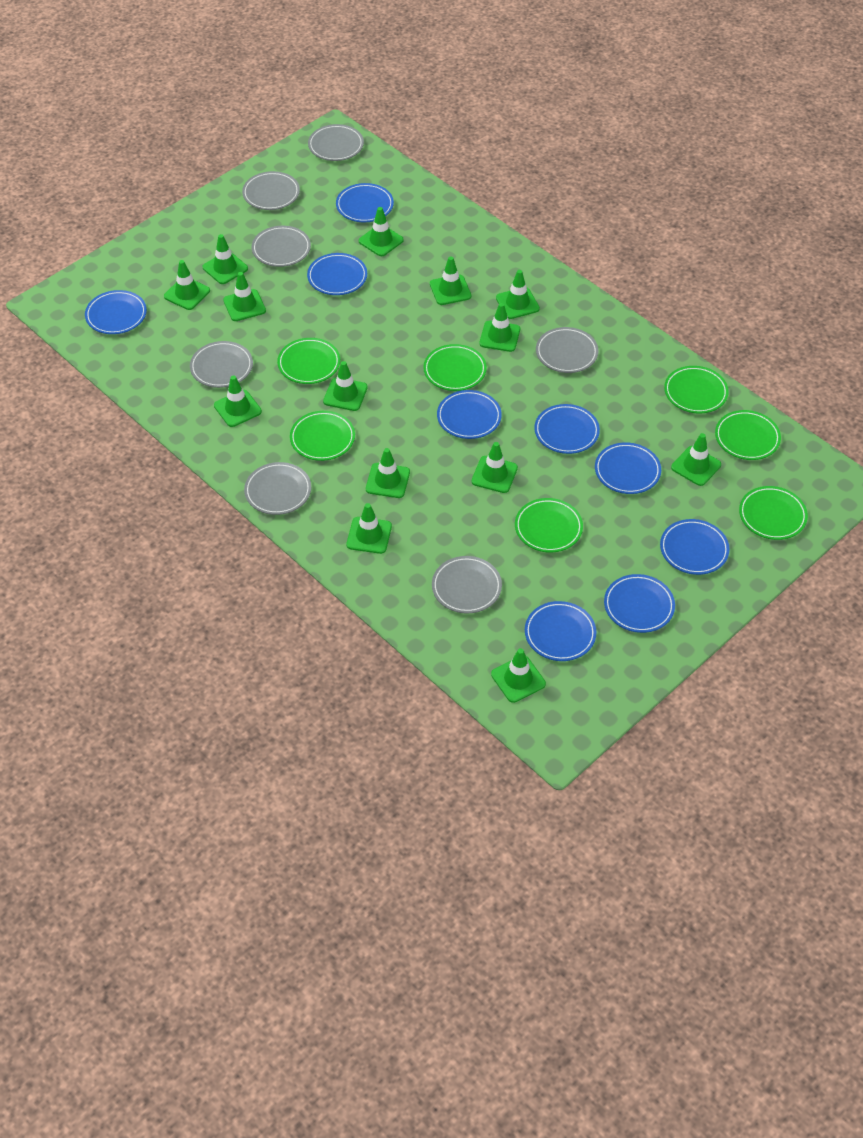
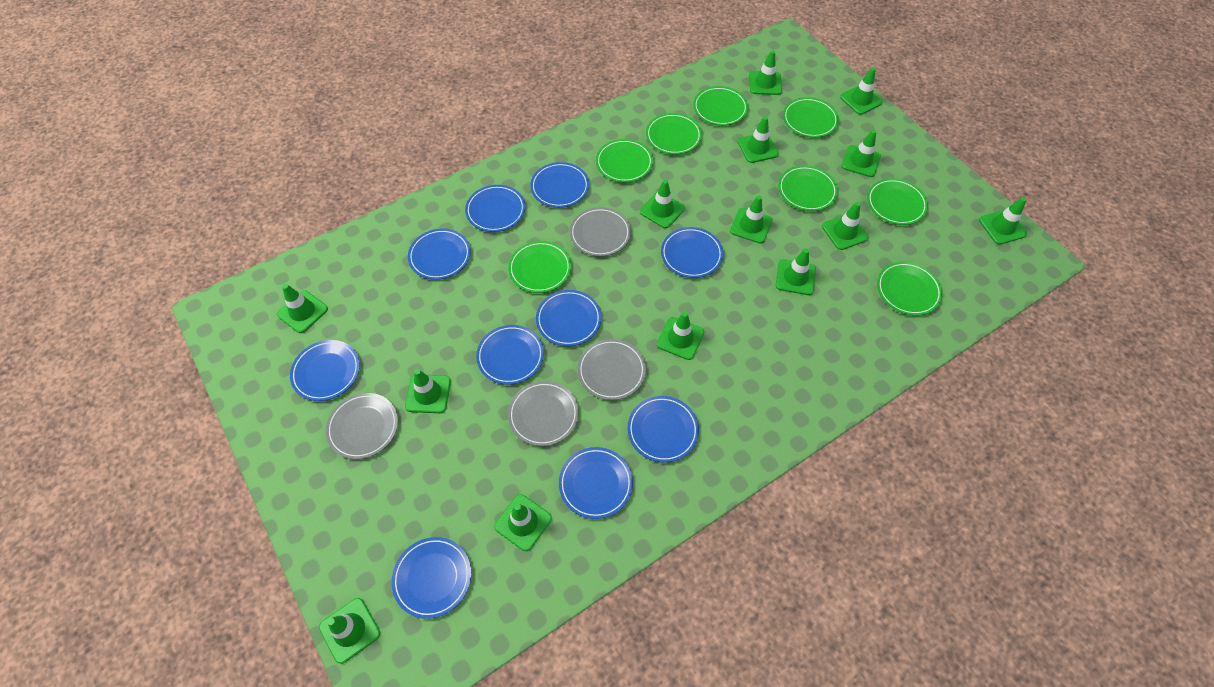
blue plate: 9 -> 10
green plate: 7 -> 8
grey plate: 7 -> 4

